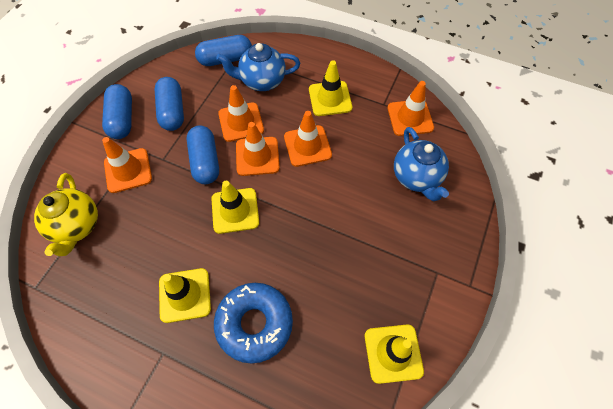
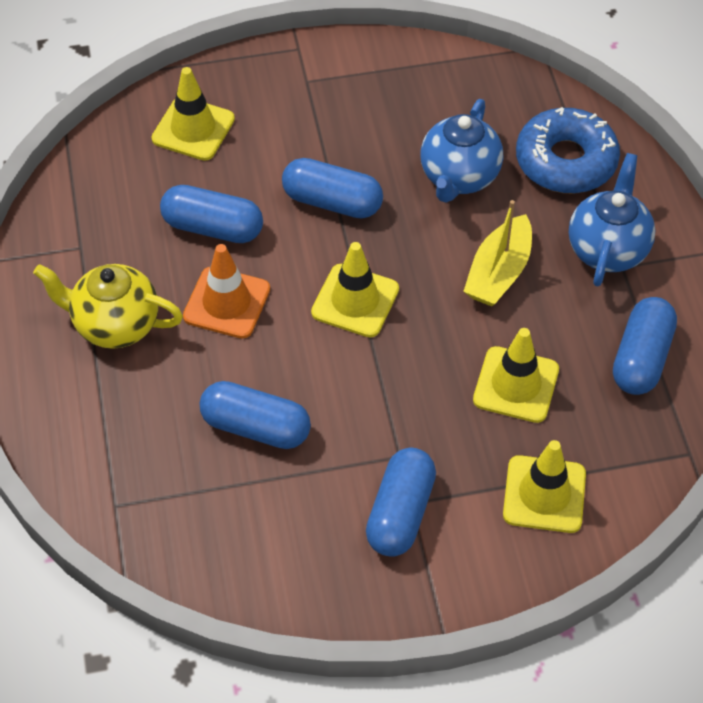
blue capsule: 4 -> 5
orange traffic cone: 5 -> 1
yellow boat: 0 -> 1

